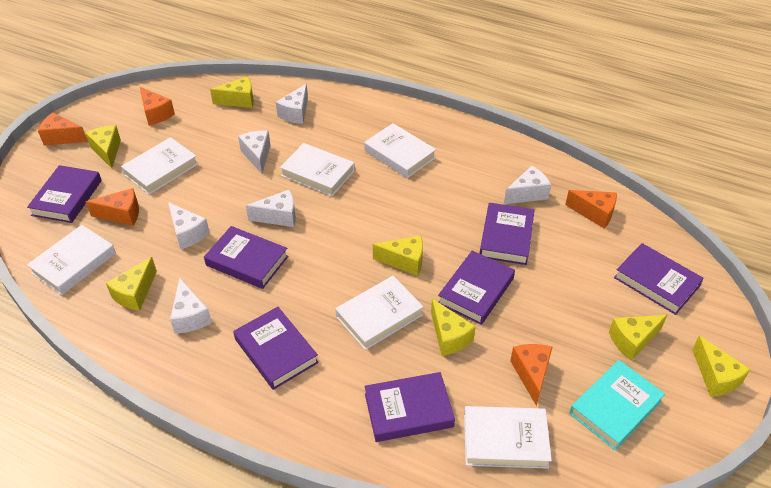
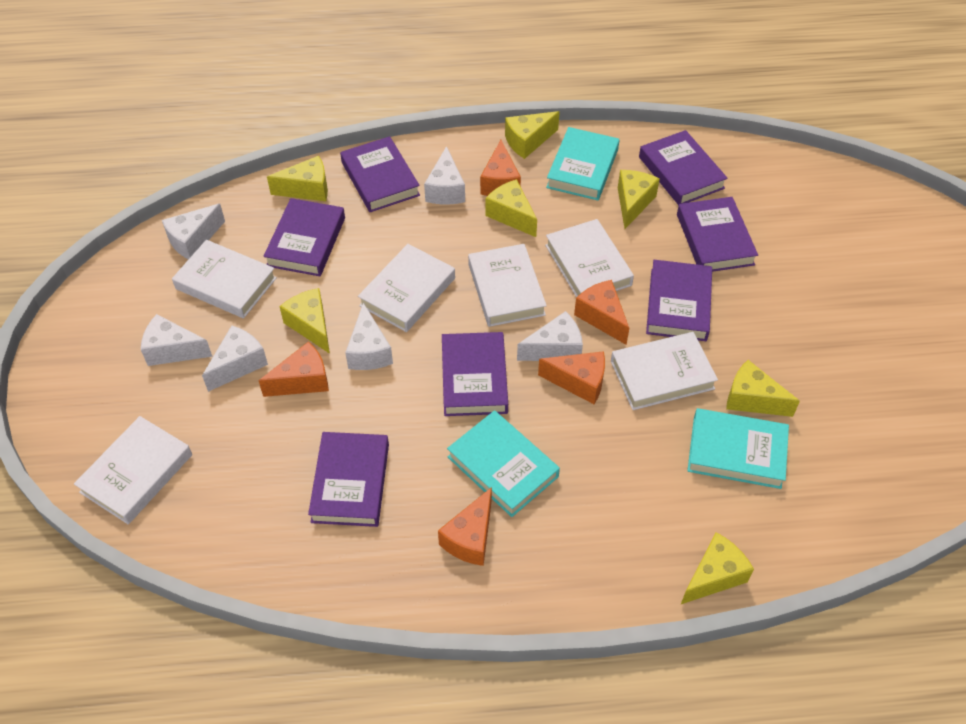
turquoise book: 1 -> 3

